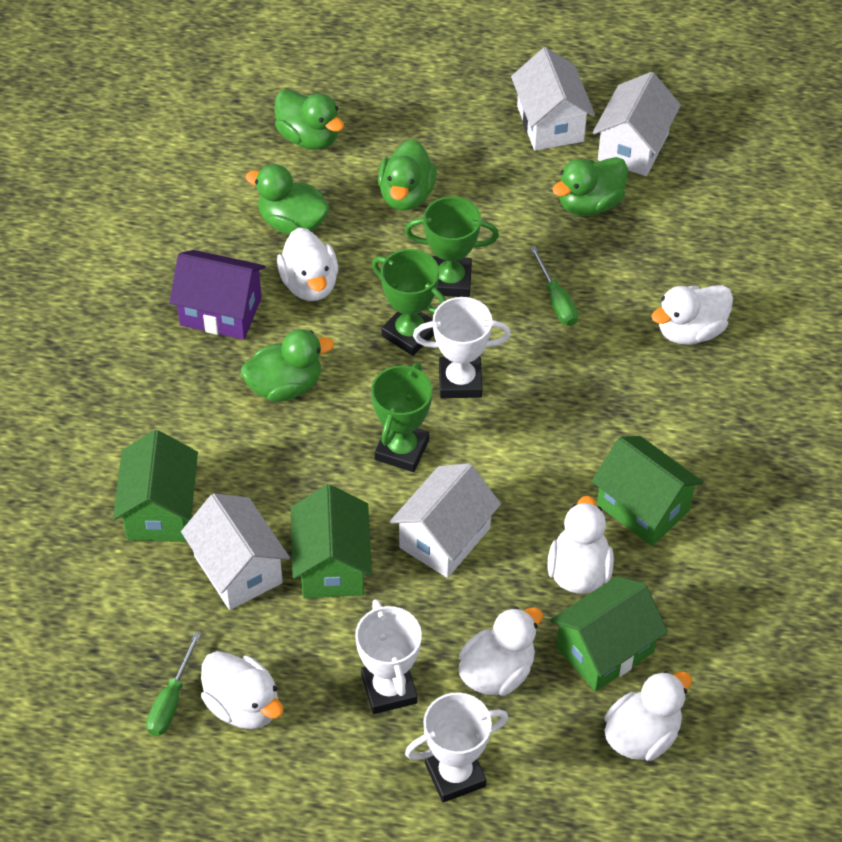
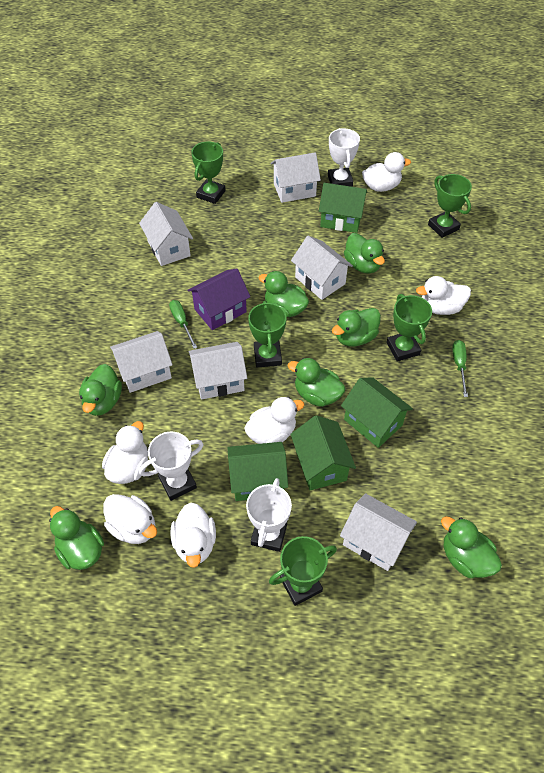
green duck: 5 -> 7
green trophy: 3 -> 5
white house: 4 -> 6

